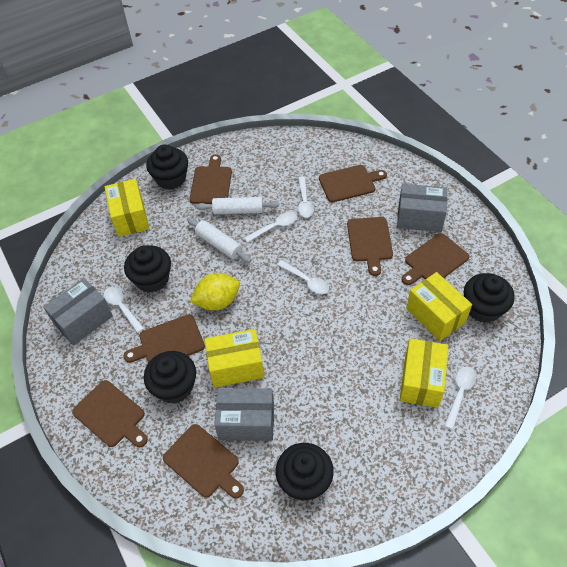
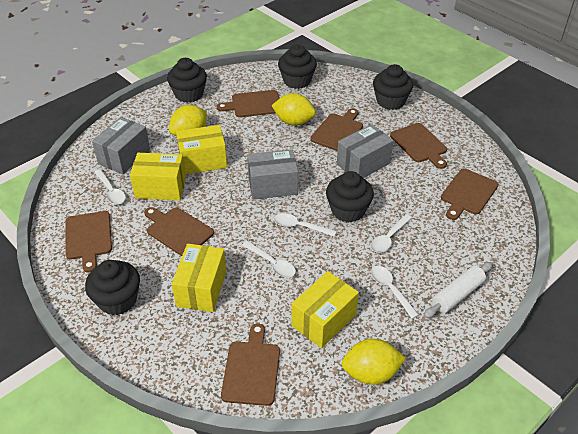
white rolling pin: 2 -> 1
yellow lemon: 1 -> 3

